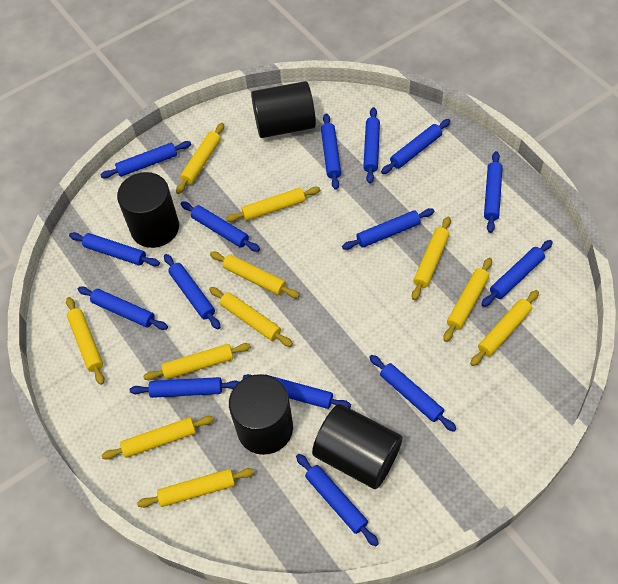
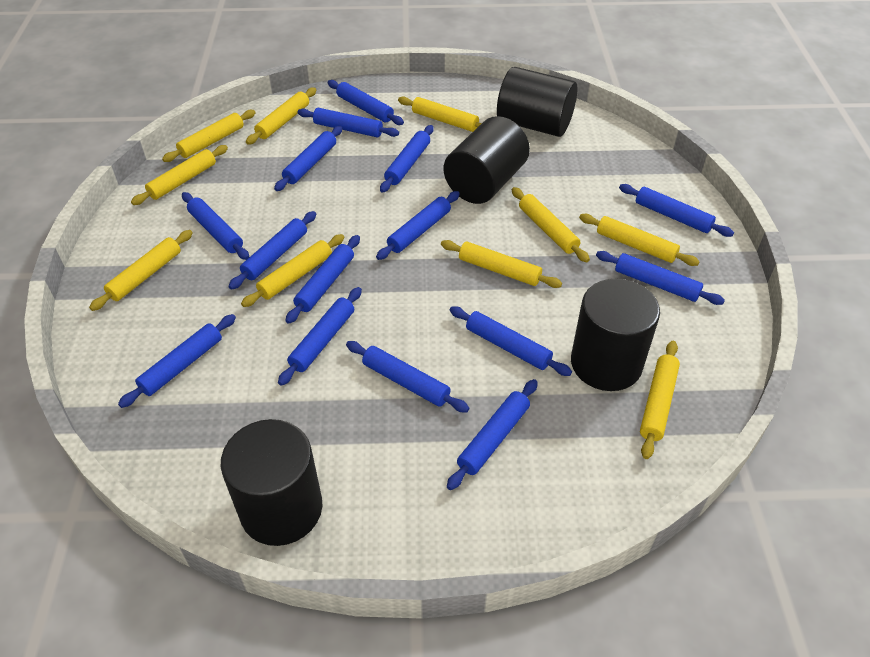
yellow rolling pin: 11 -> 10

